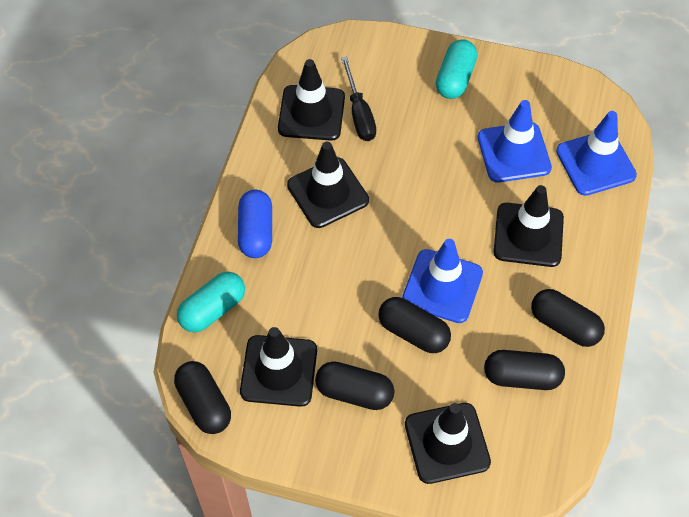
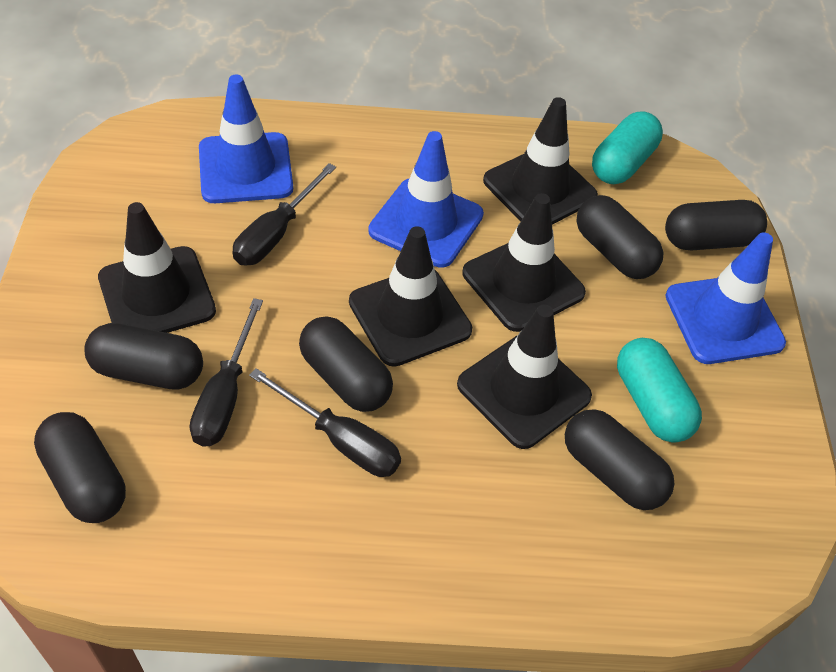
black capsule: 5 -> 6
black screwdriver: 1 -> 3
blue capsule: 1 -> 0

